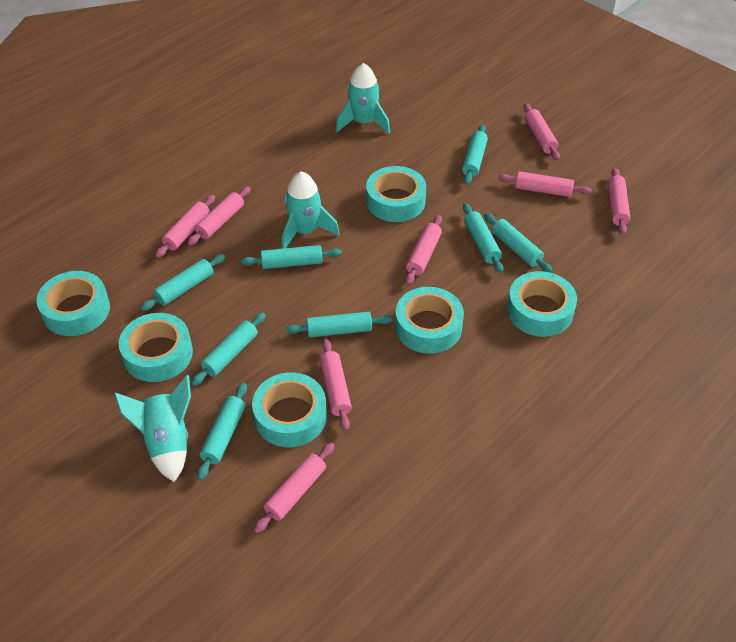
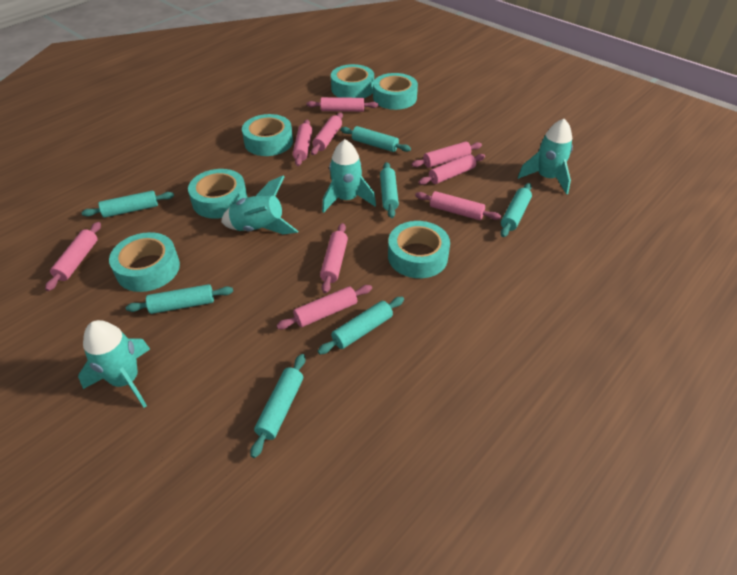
pink rolling pin: 8 -> 9
turquoise rocket: 3 -> 4
turquoise rolling pin: 8 -> 7

